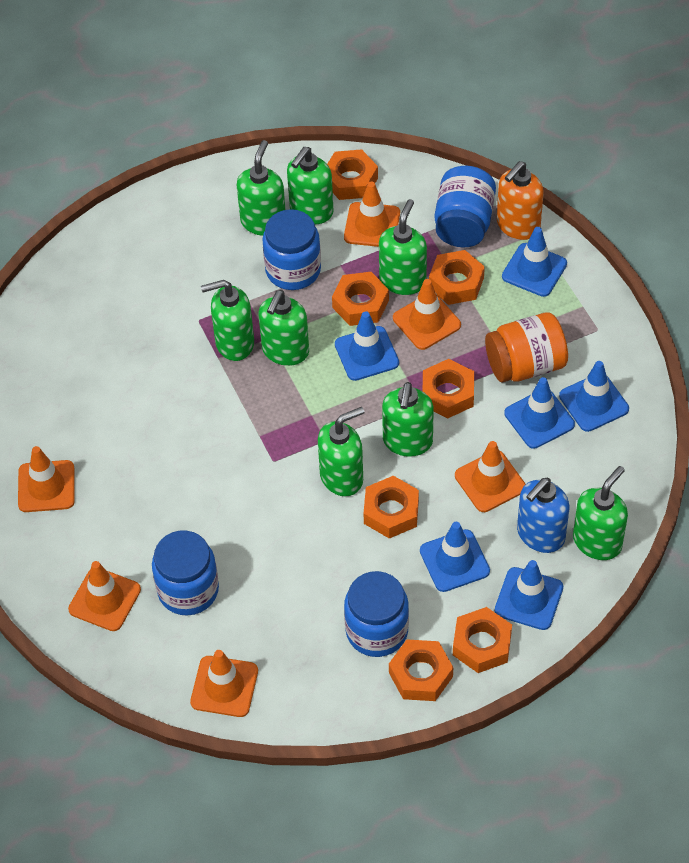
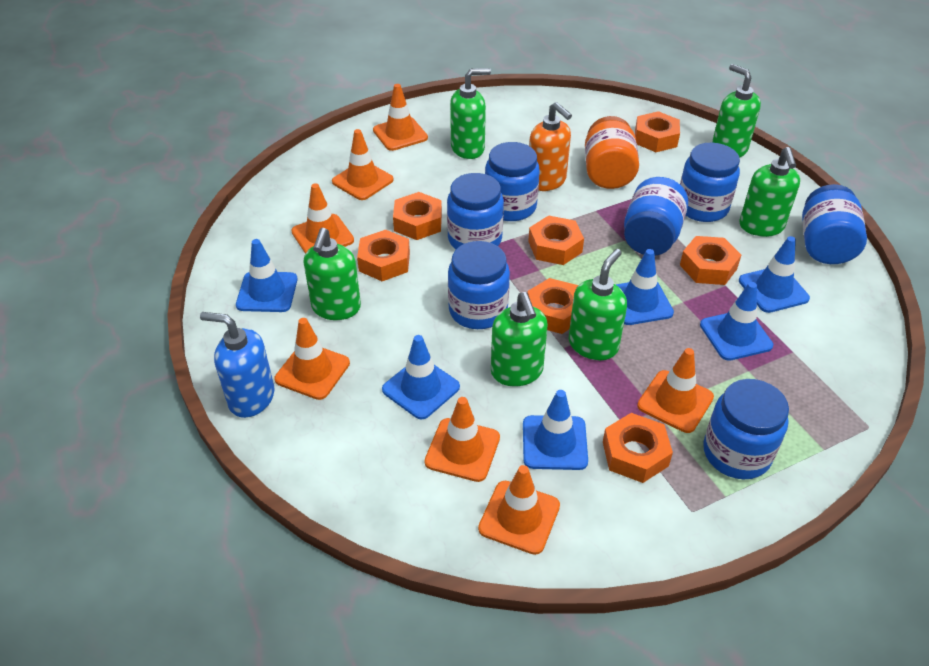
blue jar: 4 -> 7
green soap dispenser: 8 -> 6
orange traffic cone: 6 -> 7

